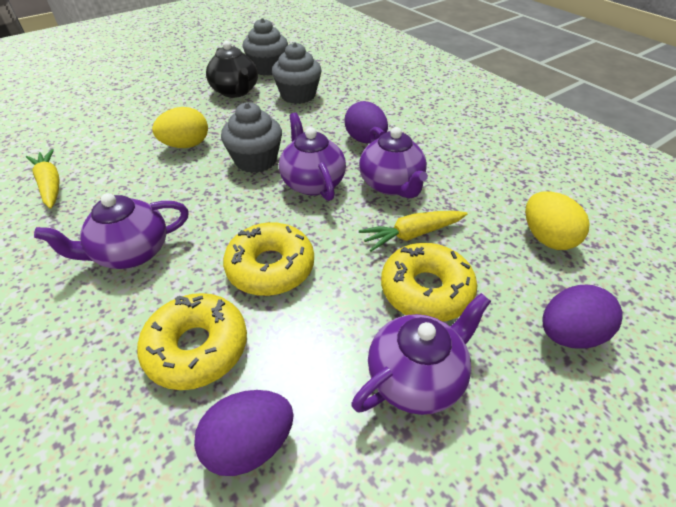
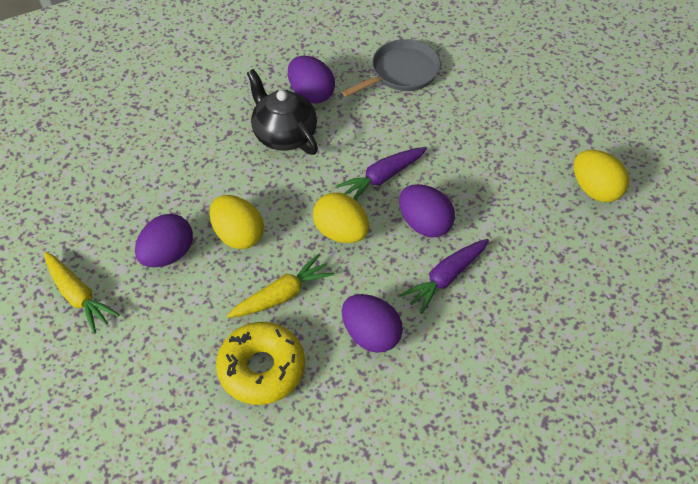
grey cupcake: 3 -> 0
grey pan: 0 -> 1
purple carrot: 0 -> 2
purple egg: 3 -> 4
purple teapot: 4 -> 0
yellow donut: 3 -> 1
yellow egg: 2 -> 3

